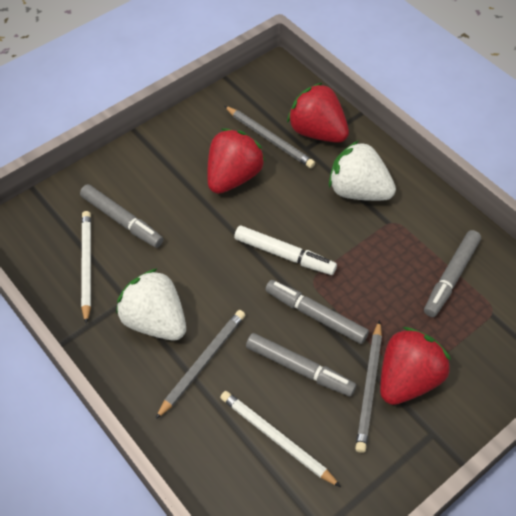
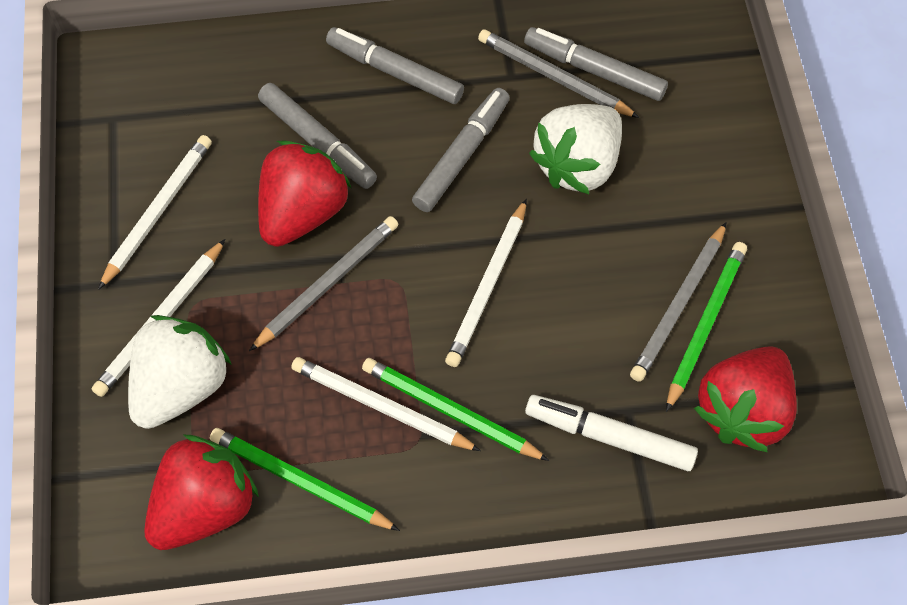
green pencil: 0 -> 3
white pencil: 2 -> 4

